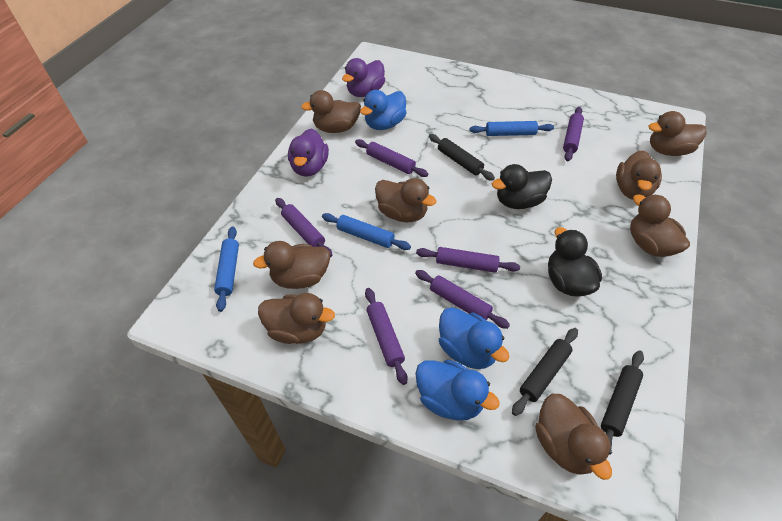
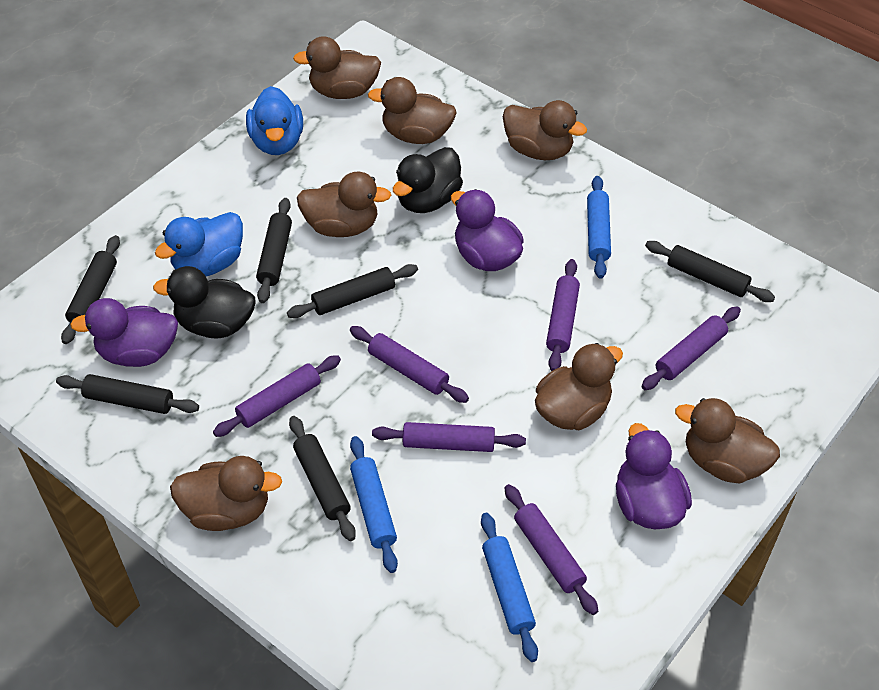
black rolling pin: 3 -> 6
blue duck: 3 -> 2
brown duck: 8 -> 7
purple duck: 2 -> 3

